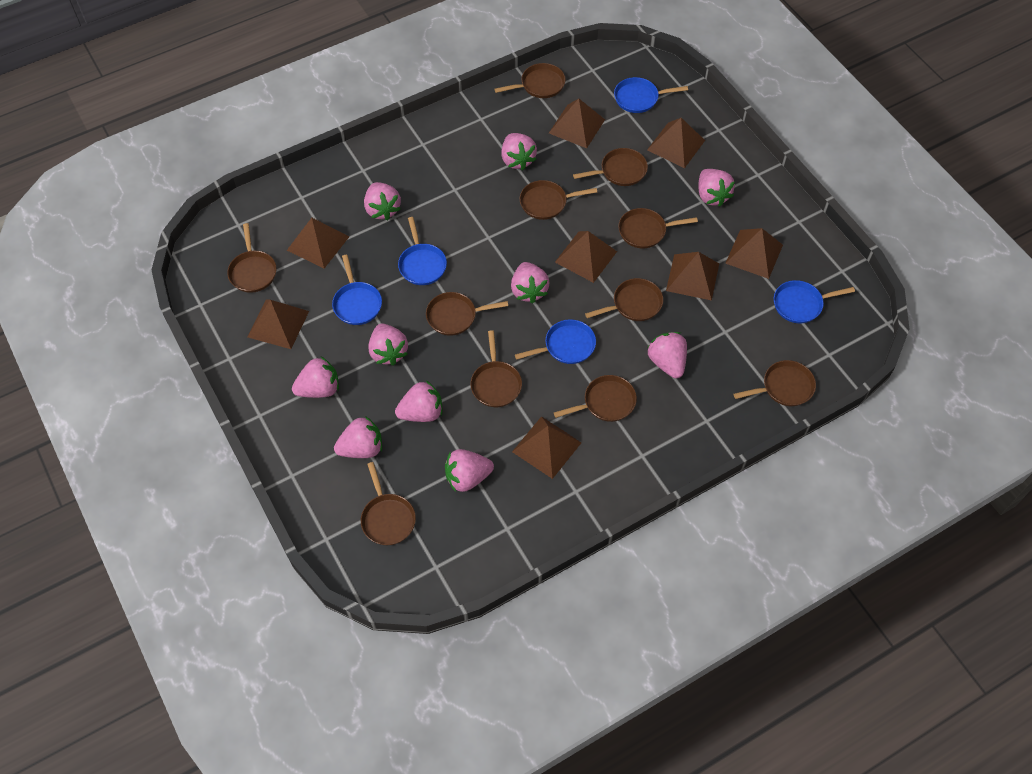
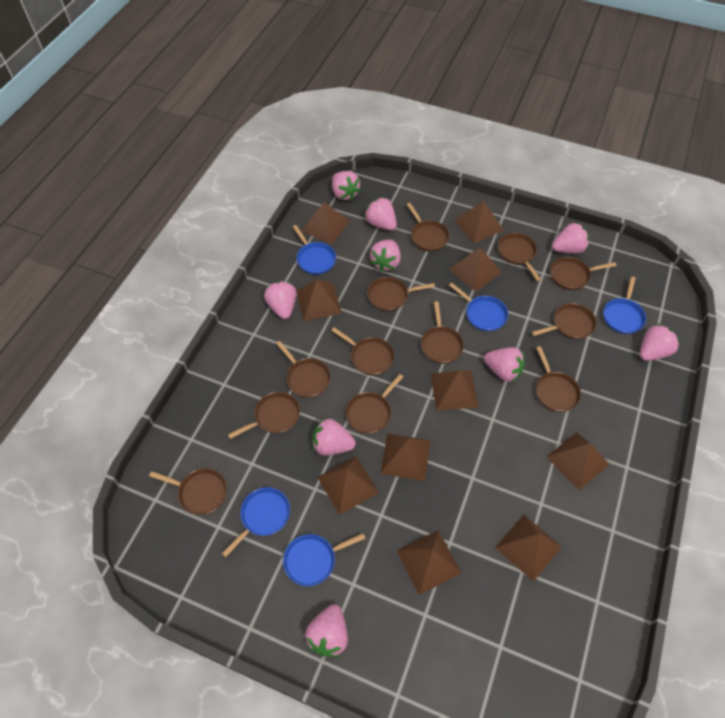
brown pan: 11 -> 12
brown pyramid: 8 -> 10
pink strawberry: 10 -> 9

